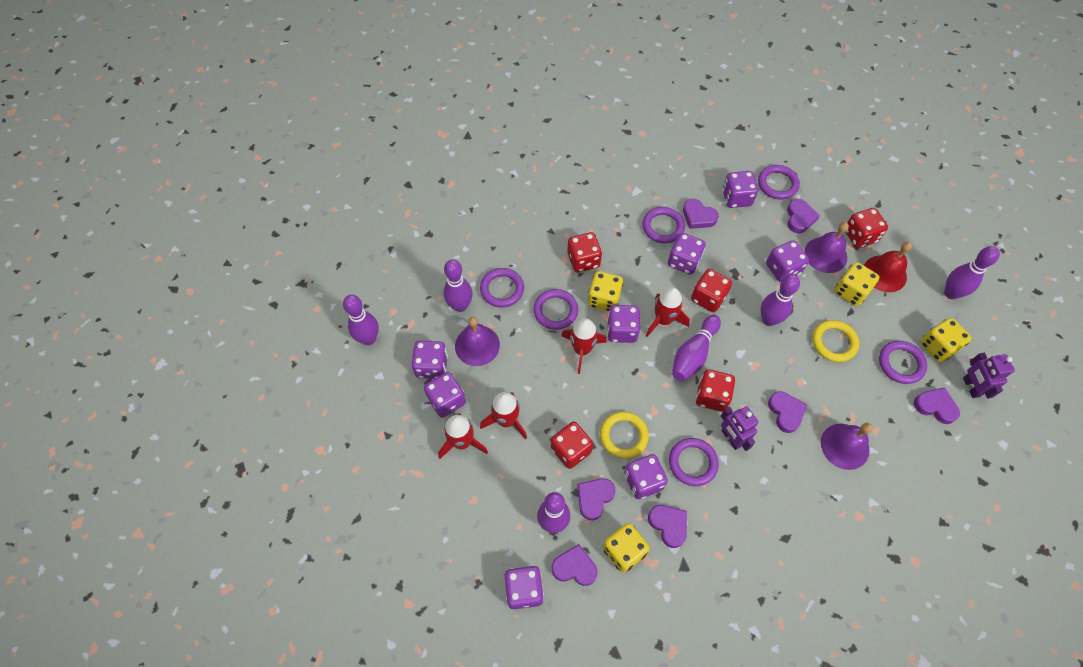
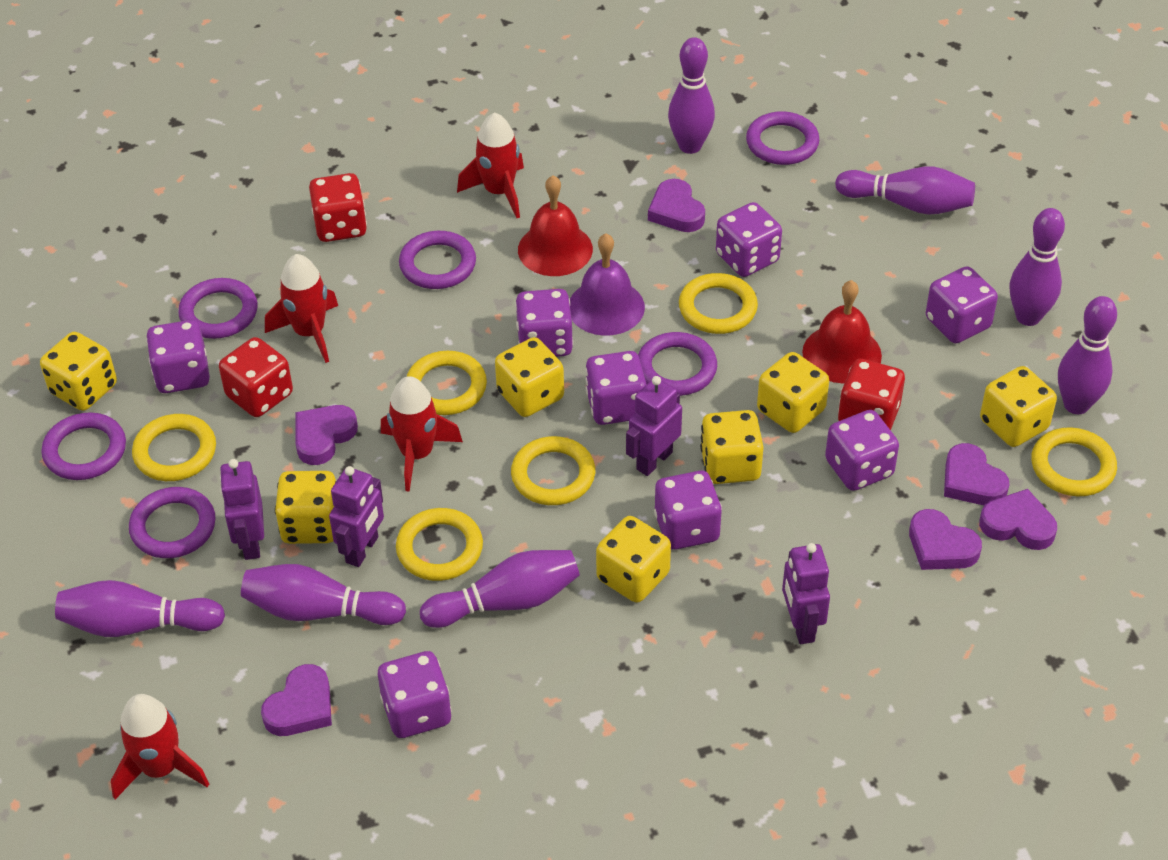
purple bell: 3 -> 1
purple bowling pin: 6 -> 7
purple heart: 7 -> 6
purple robot: 2 -> 4
red bell: 1 -> 2
red dice: 5 -> 3
yellow dice: 4 -> 7
yellow ring: 2 -> 6

